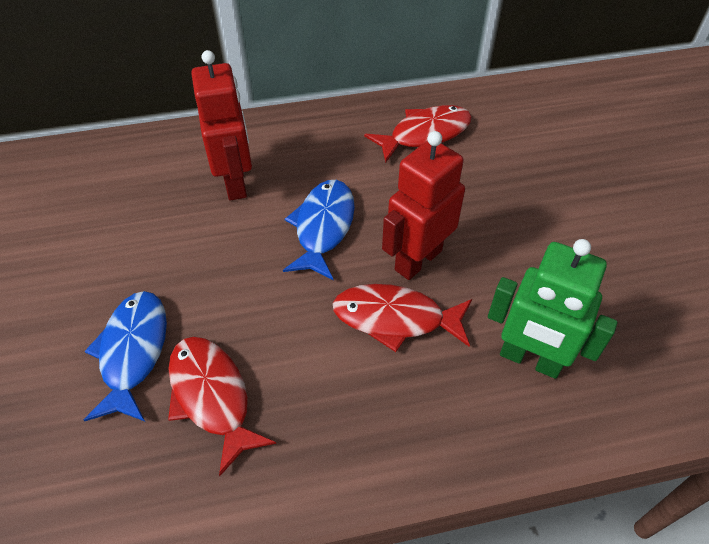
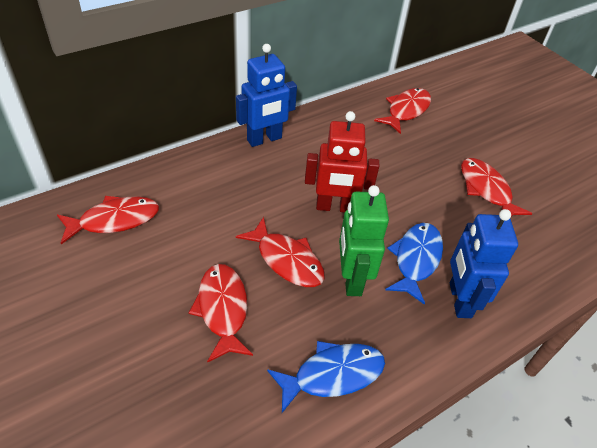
blue robot: 0 -> 2
red fish: 3 -> 5
red robot: 2 -> 1

